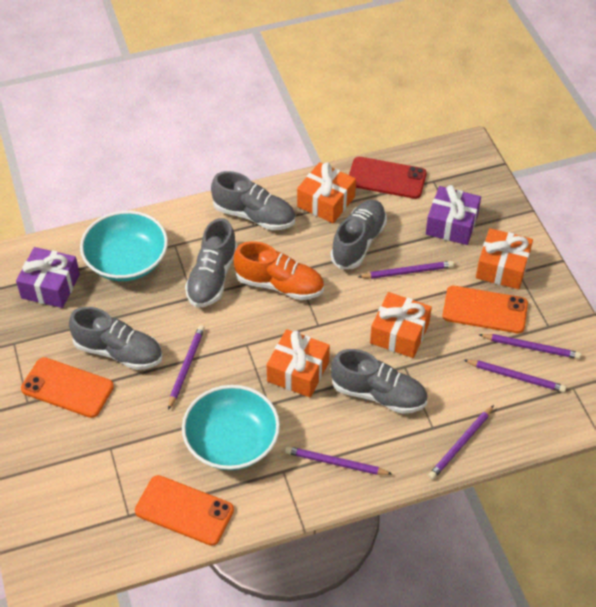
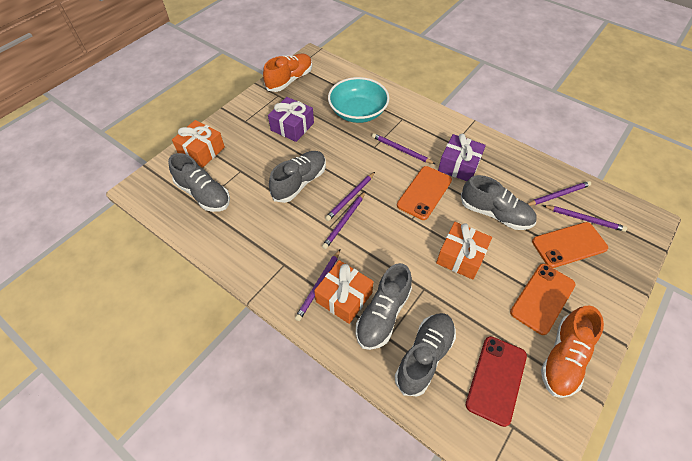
orange gift: 4 -> 3
orange shoe: 1 -> 2
turquoise bowl: 2 -> 1

